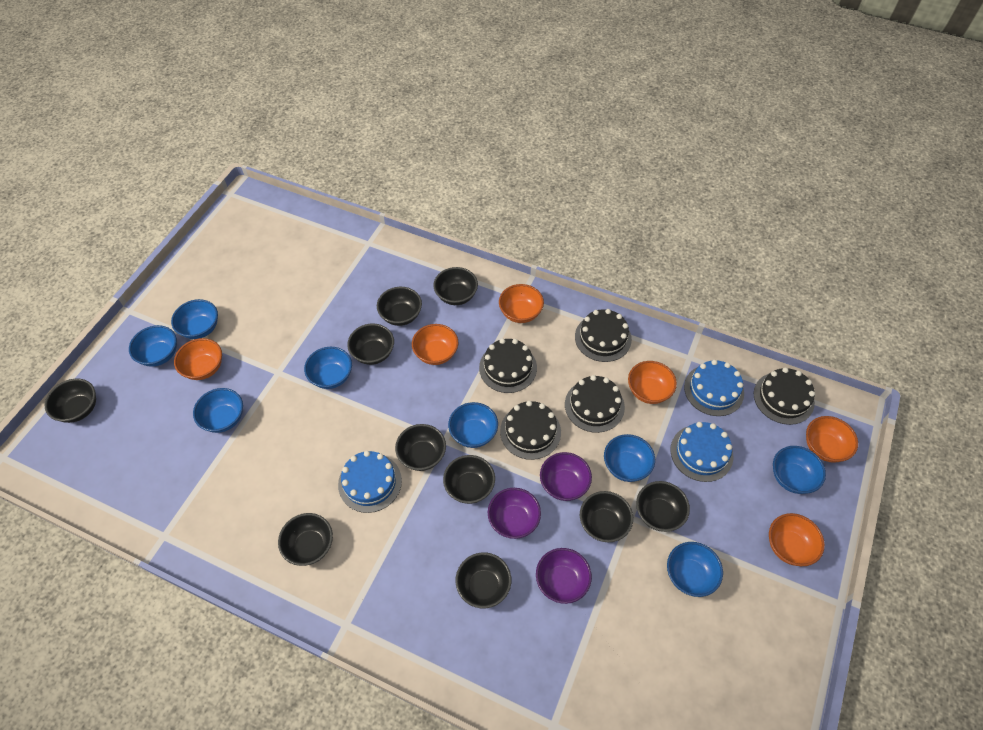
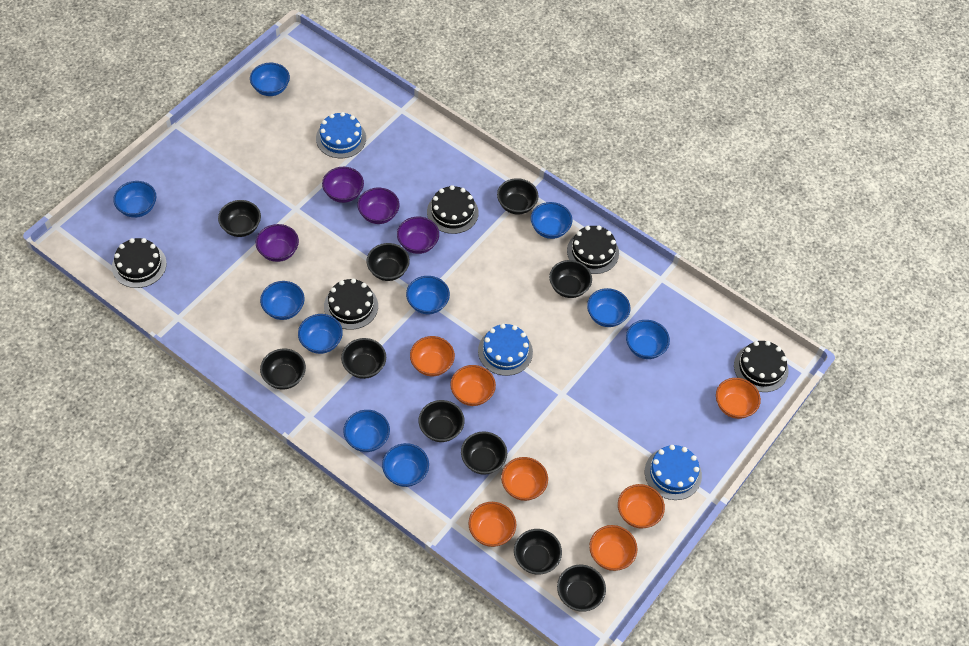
blue bowl: 8 -> 10
orange bowl: 6 -> 7
purple bowl: 3 -> 4

